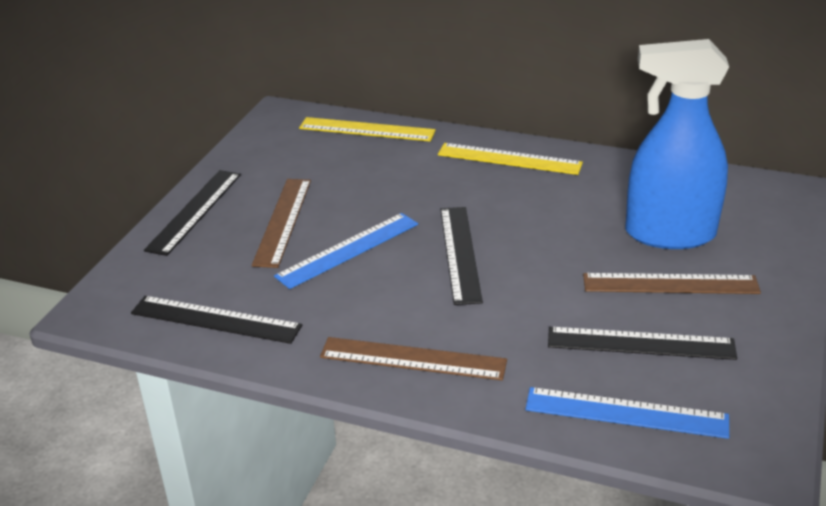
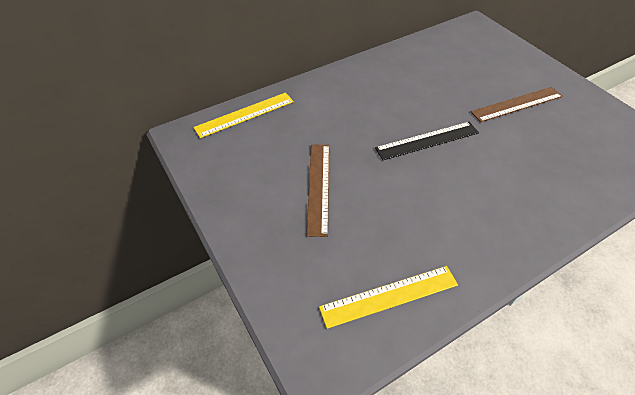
black ruler: 4 -> 1
blue ruler: 2 -> 0
blue spray bottle: 1 -> 0
brown ruler: 3 -> 2

